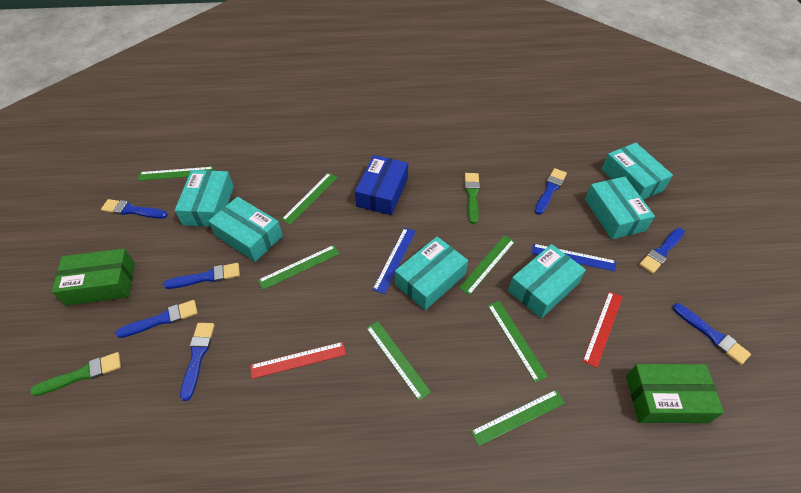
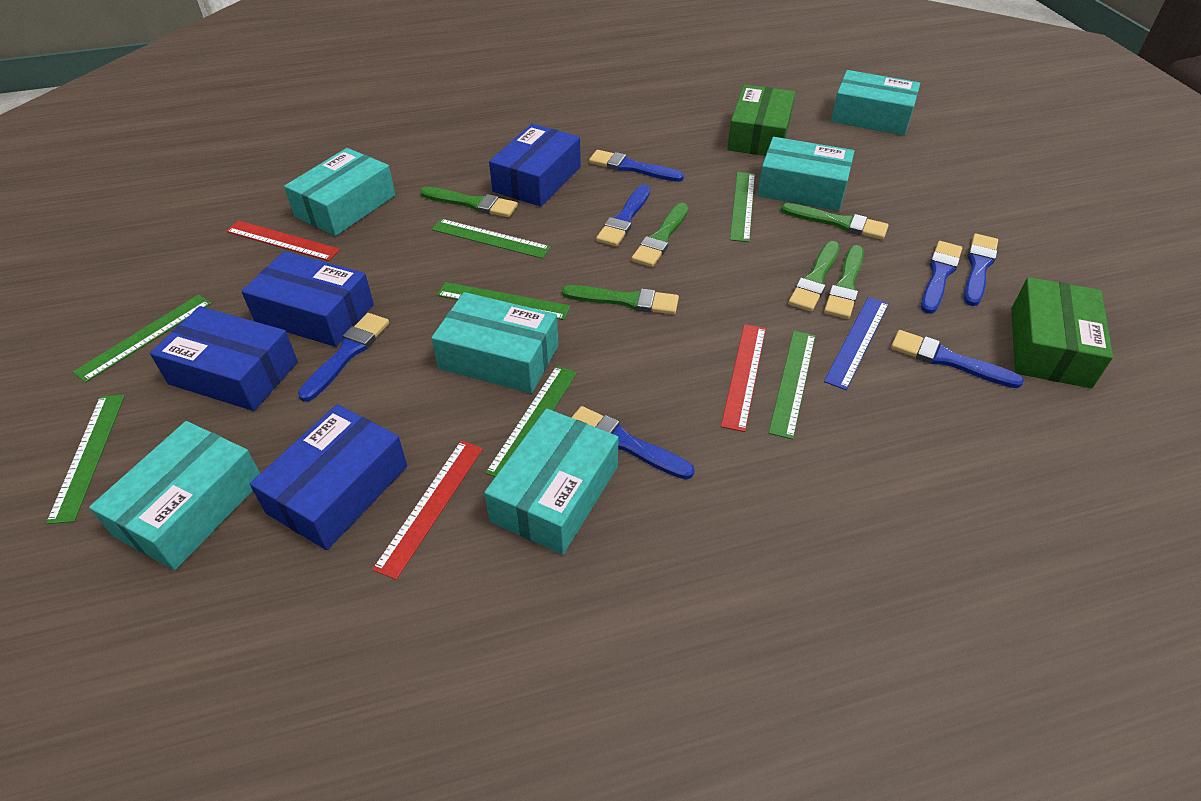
blue box: 1 -> 4
blue ruler: 2 -> 1
green brush: 2 -> 6
red ruler: 2 -> 3

